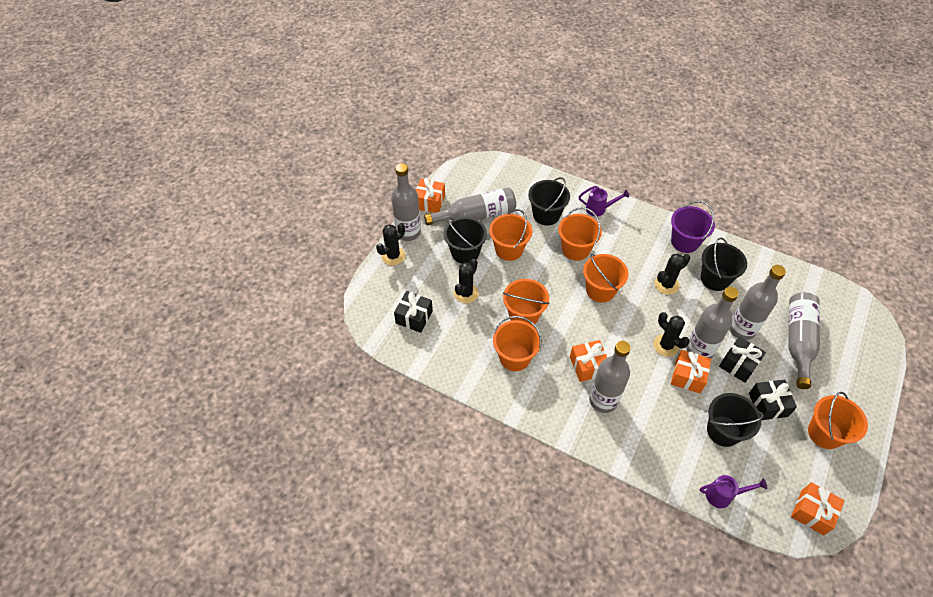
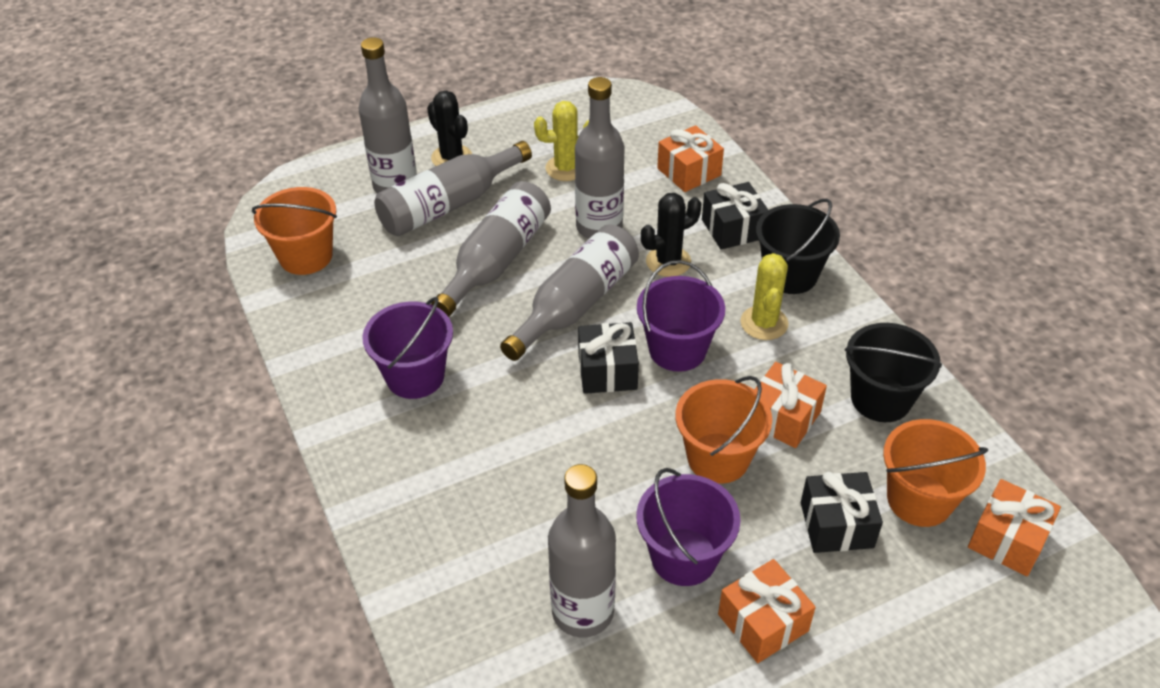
black bucket: 4 -> 2
black cactus: 4 -> 2
orange bucket: 6 -> 3
purple bucket: 1 -> 3
purple watering can: 2 -> 0
yellow cactus: 0 -> 2

